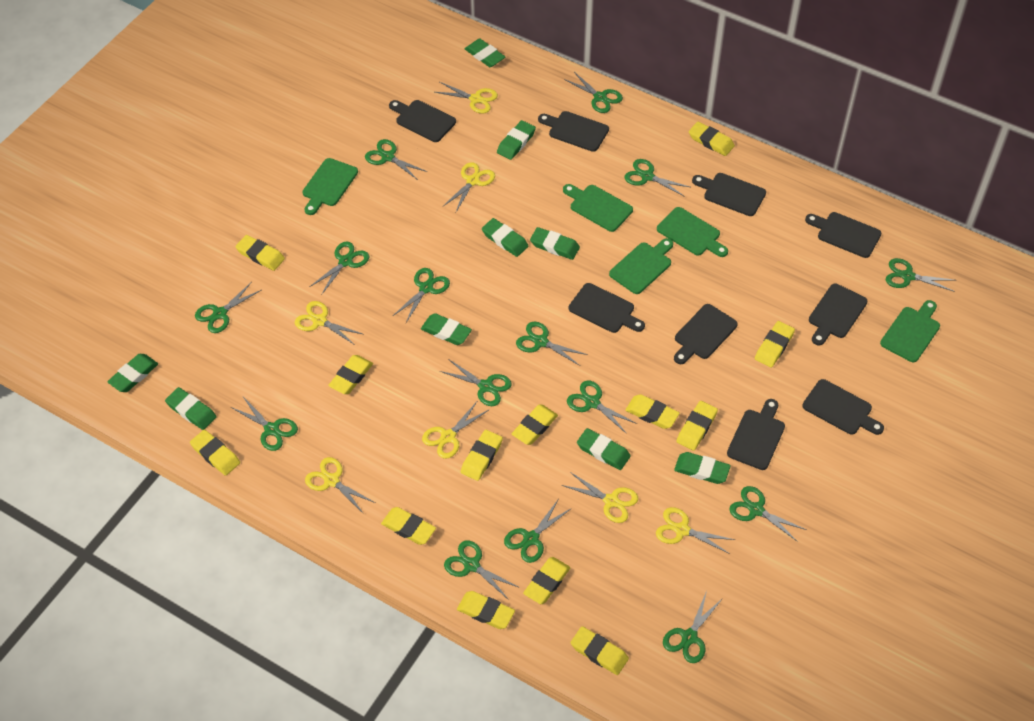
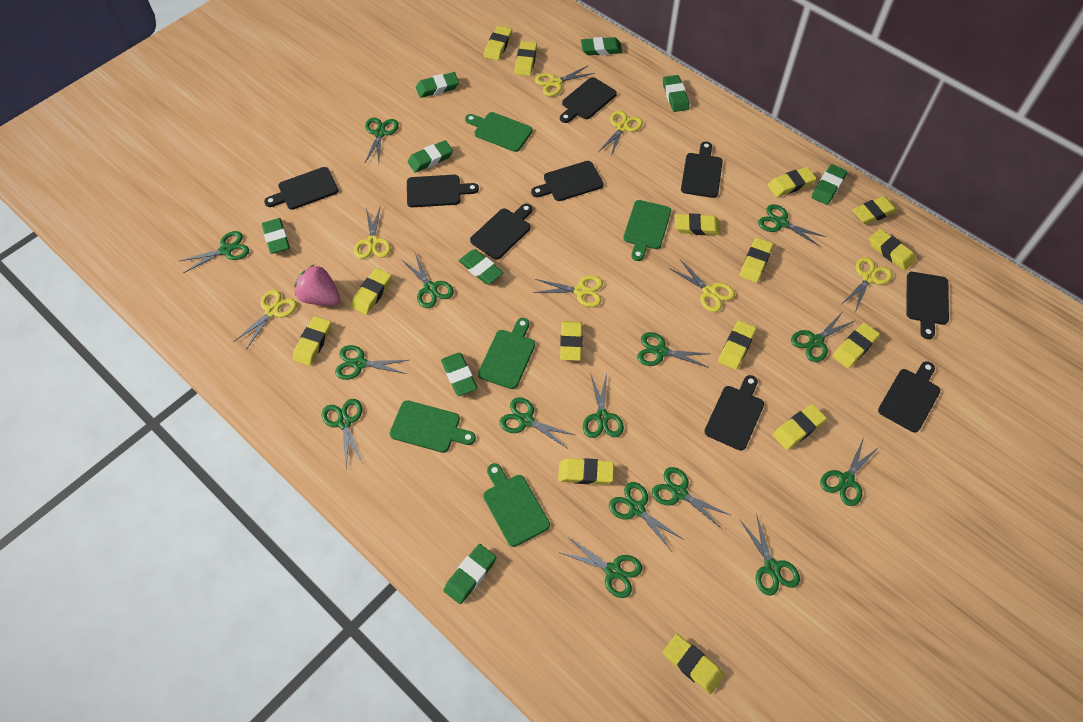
pink strawberry: 0 -> 1
yellow eraser: 13 -> 15

